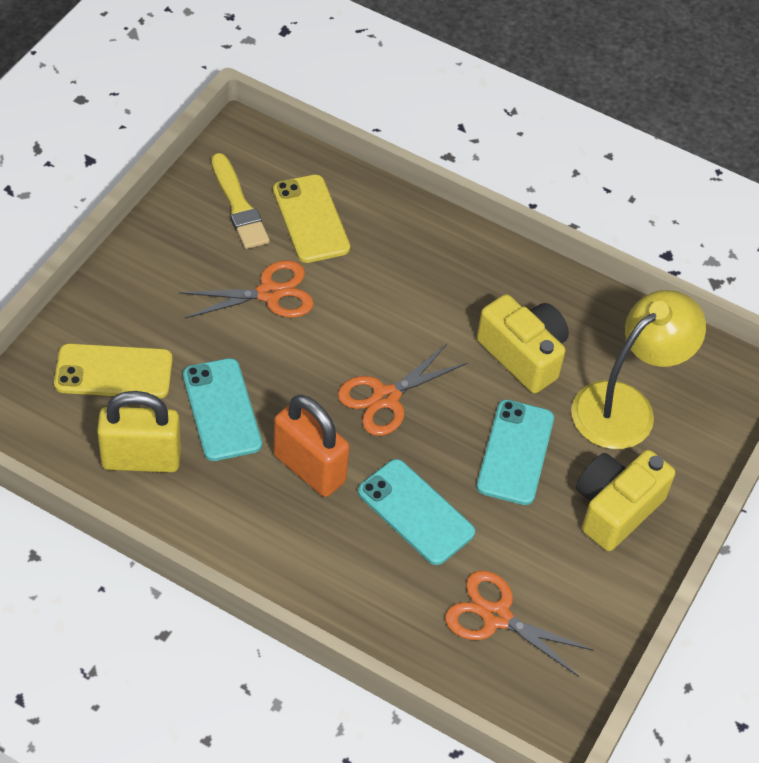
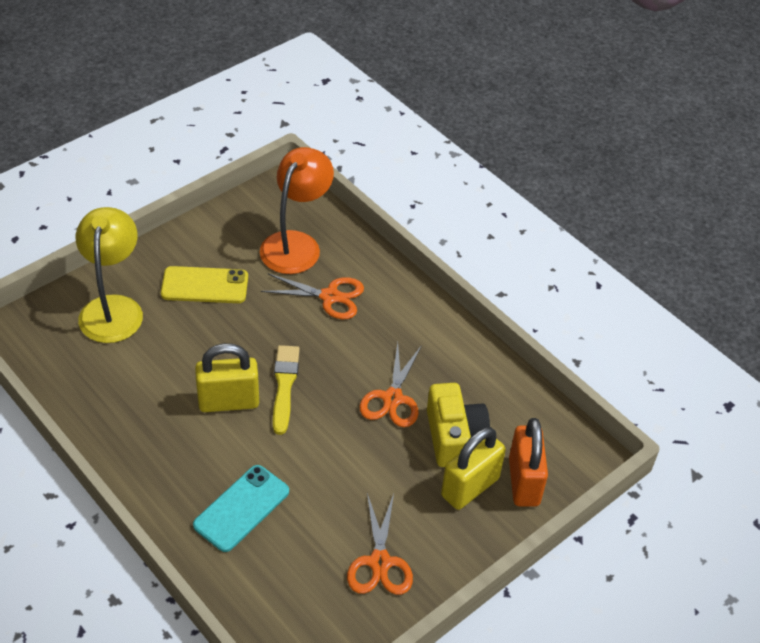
orange lamp: 0 -> 1
turquoise phone: 3 -> 1
yellow camera: 2 -> 1
yellow padlock: 1 -> 2
yellow phone: 2 -> 1

